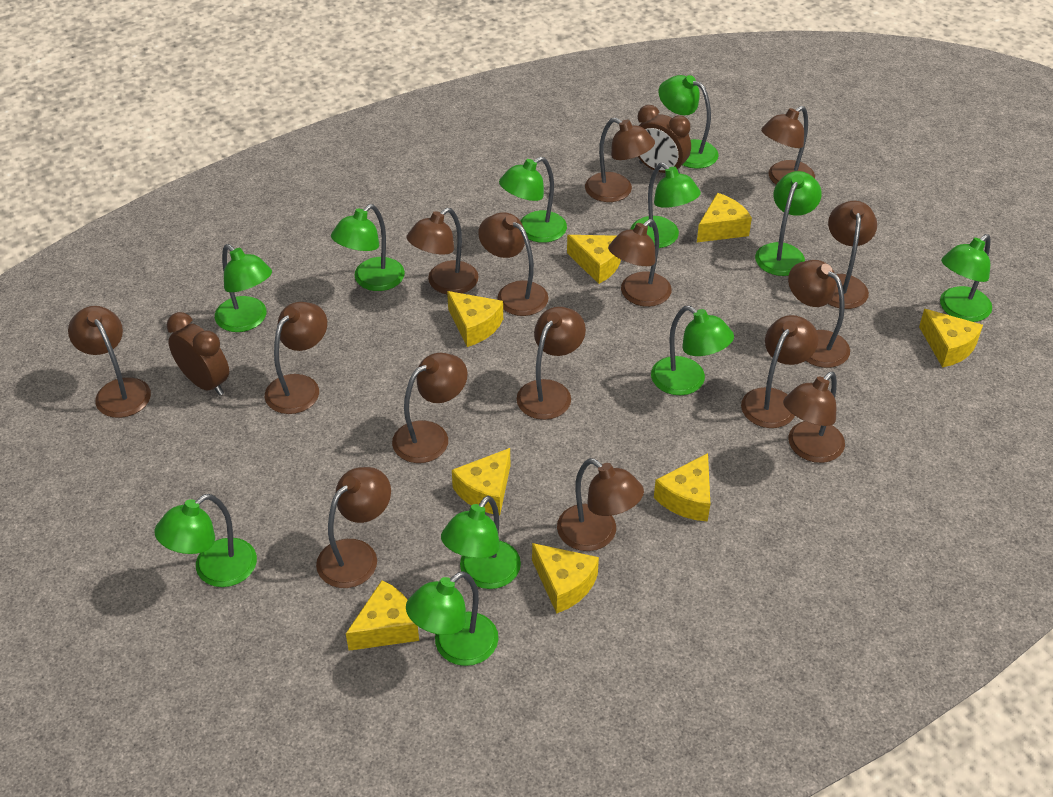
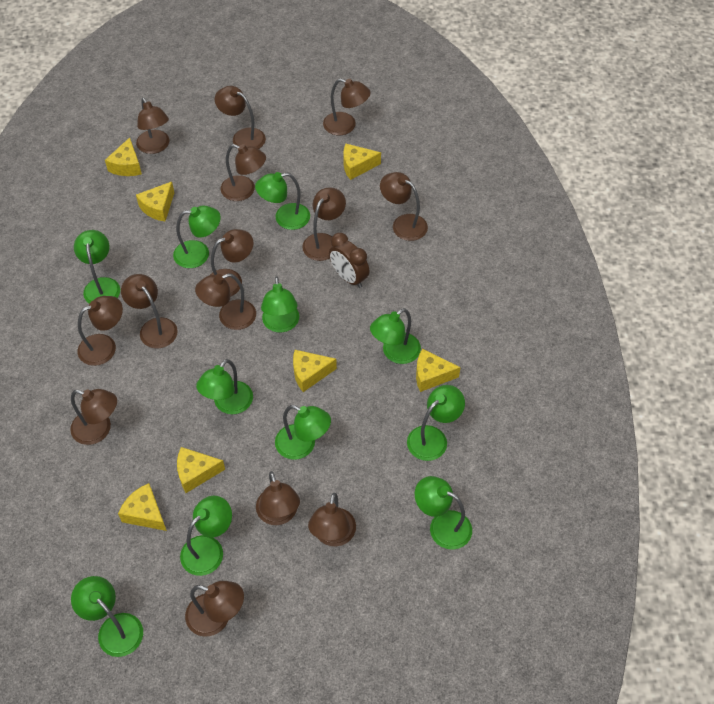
brown clock: 2 -> 1
brown lamp: 15 -> 14
yellow cheese: 8 -> 7

